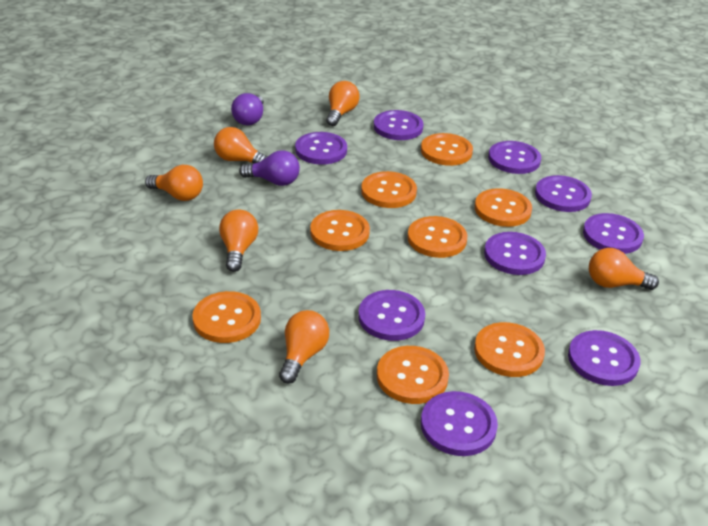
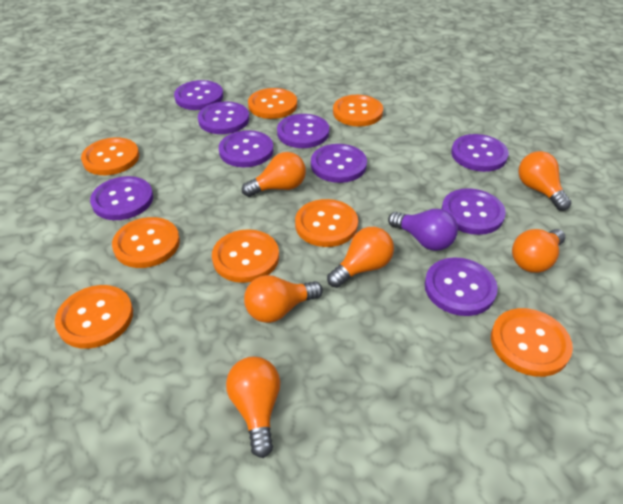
purple light bulb: 2 -> 1

